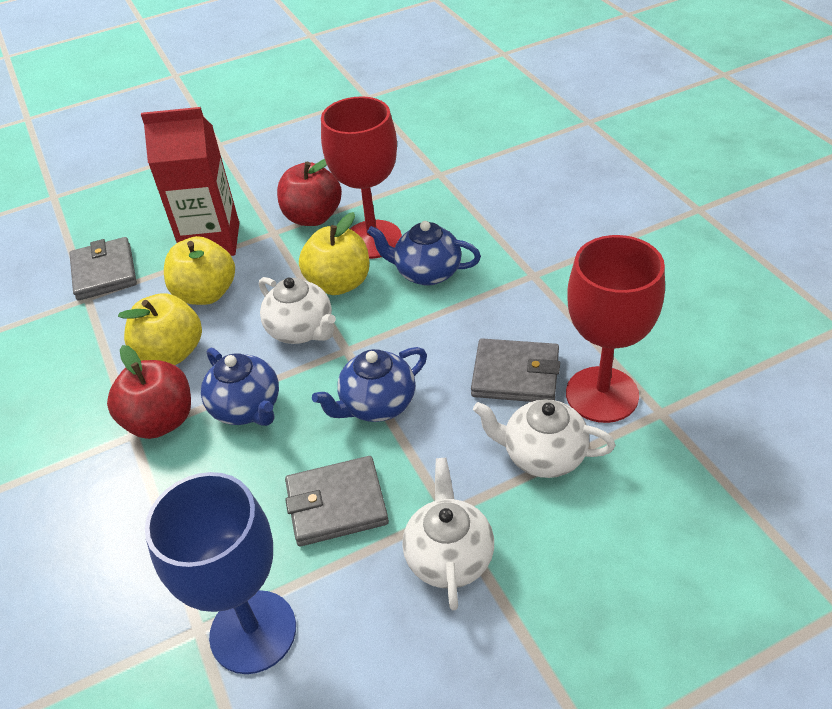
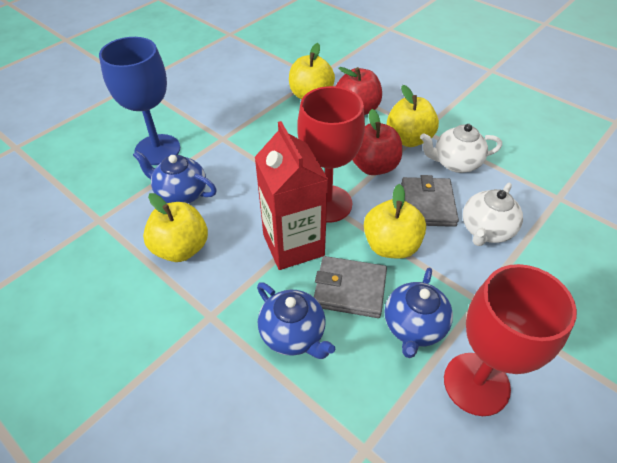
grey wallet: 3 -> 2
white teapot: 3 -> 2
yellow apple: 3 -> 4

